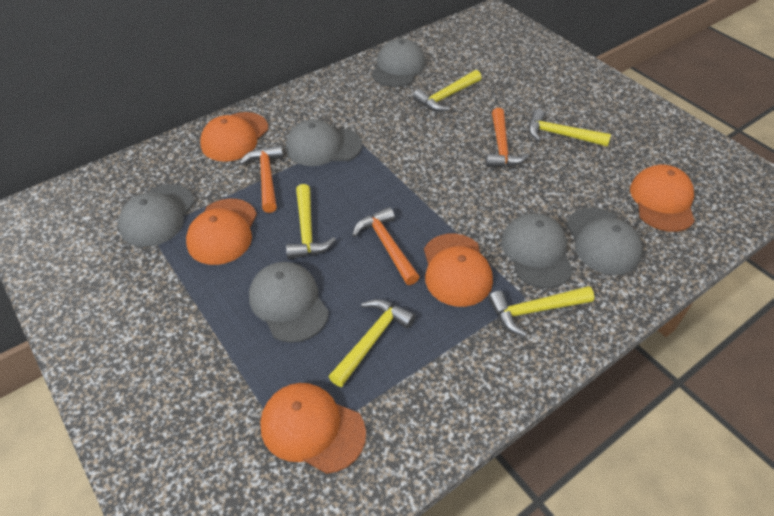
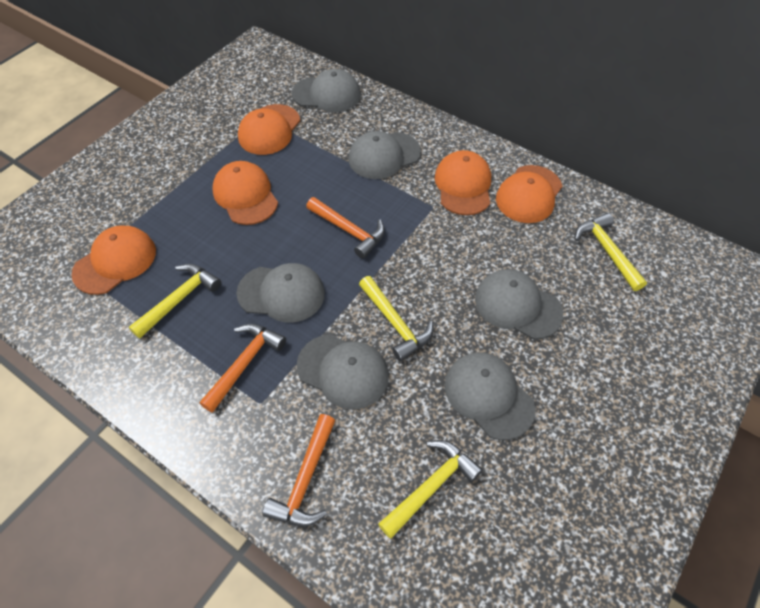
yellow hammer: 5 -> 4

